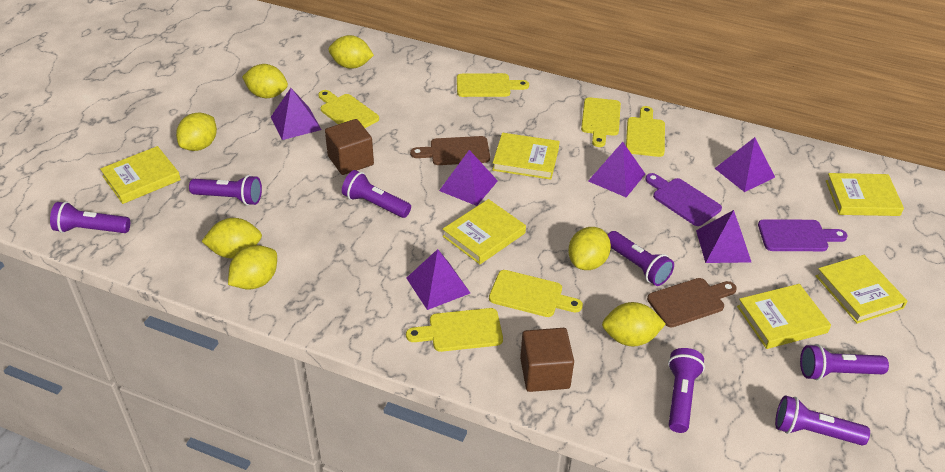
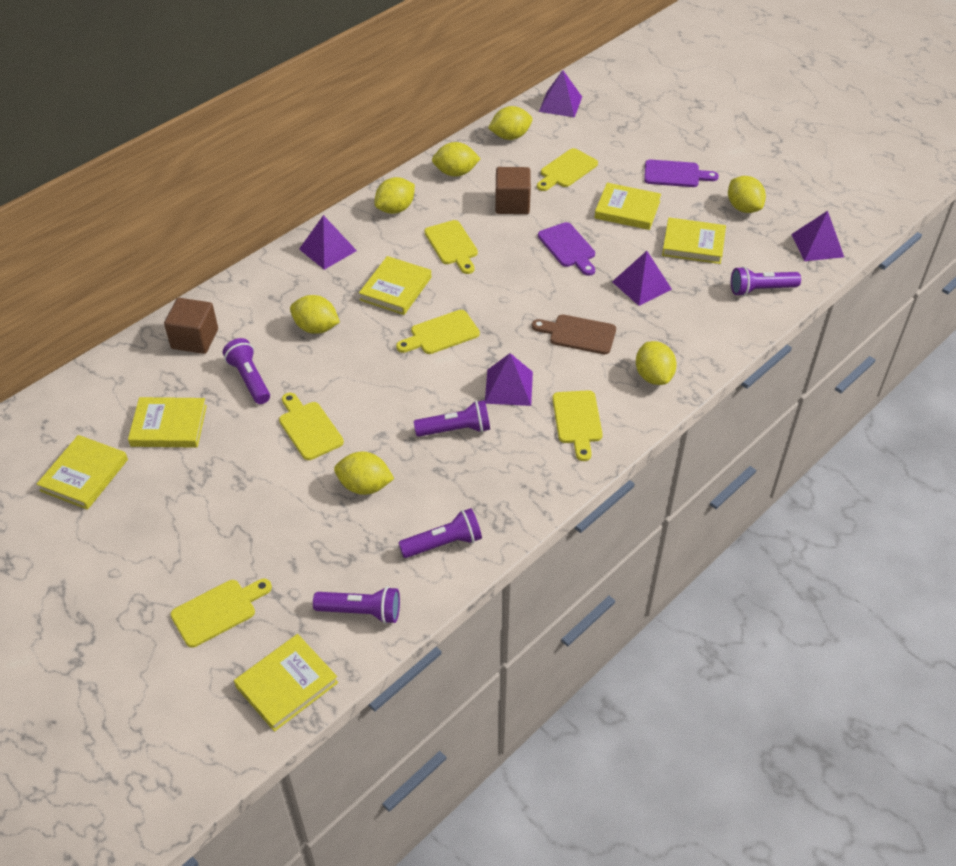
brown cutting board: 2 -> 1
purple flashlight: 7 -> 5
purple pyramid: 6 -> 5

